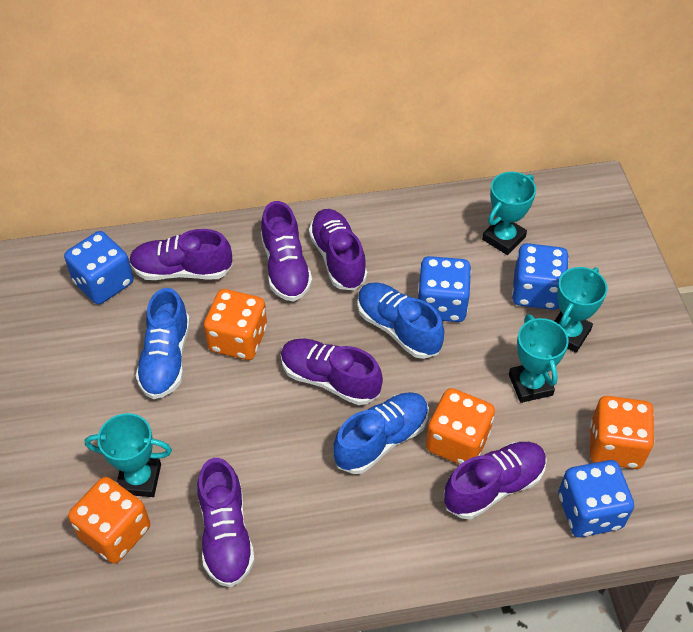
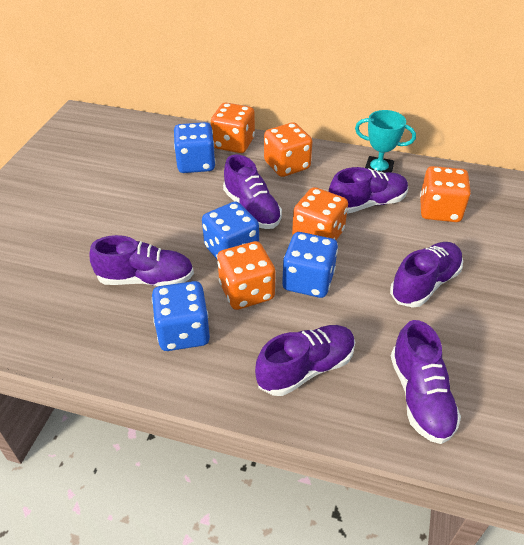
blue shoe: 3 -> 0
orange dice: 4 -> 5
turquoise trophy: 4 -> 1

